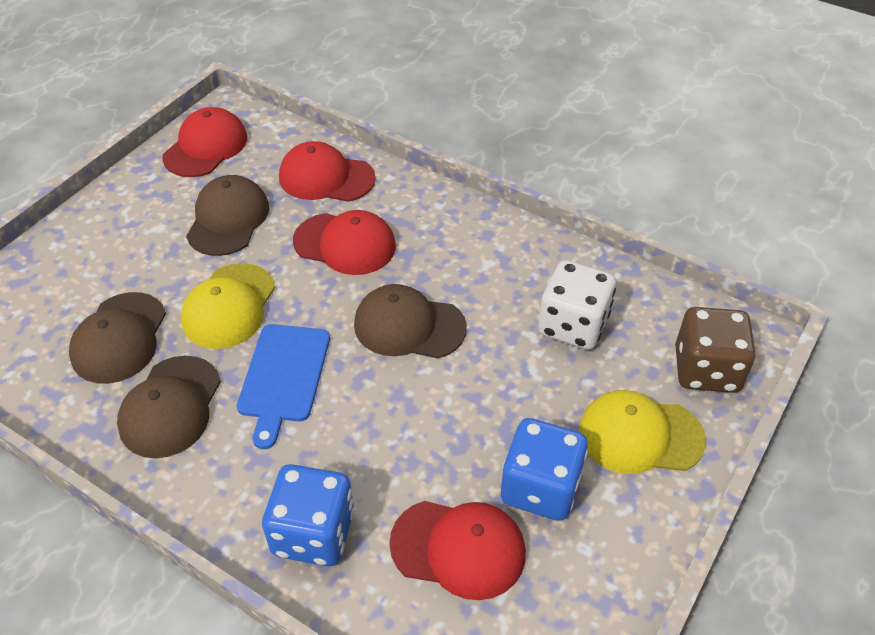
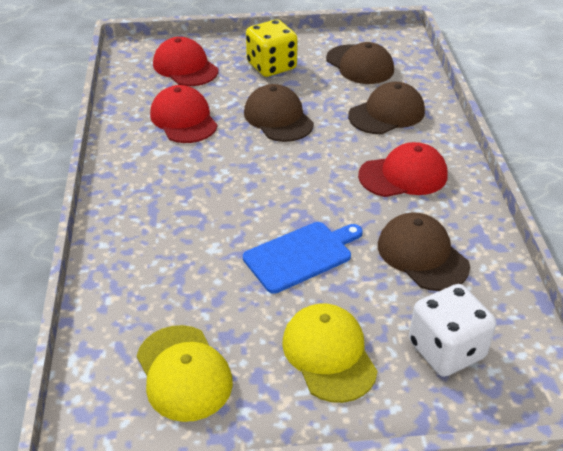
blue dice: 2 -> 0
brown dice: 1 -> 0
red cap: 4 -> 3
yellow dice: 0 -> 1

